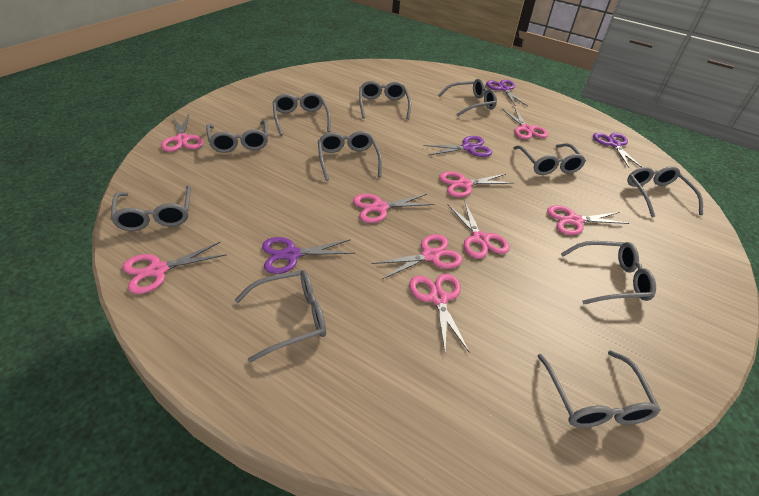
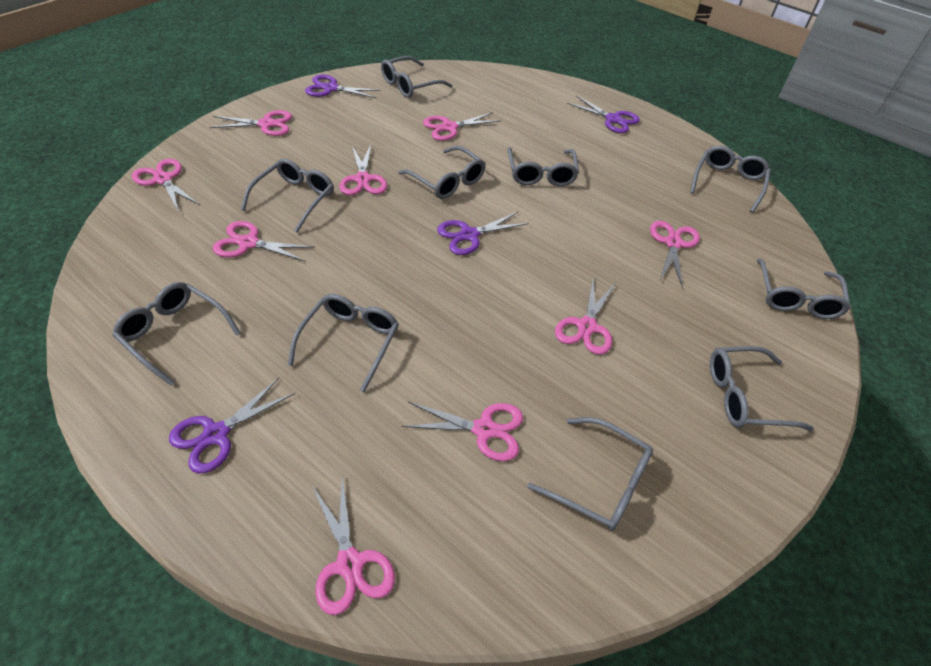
grey glasses: 11 -> 10

